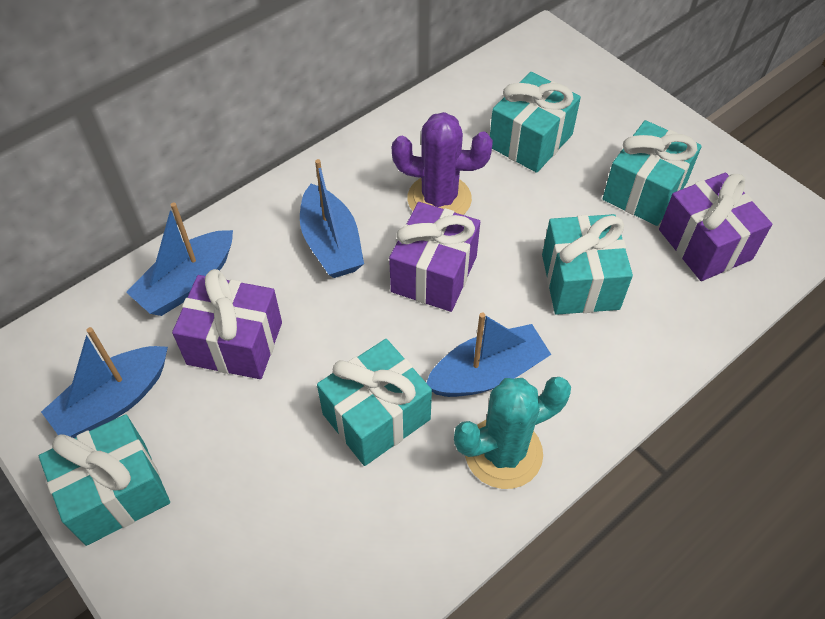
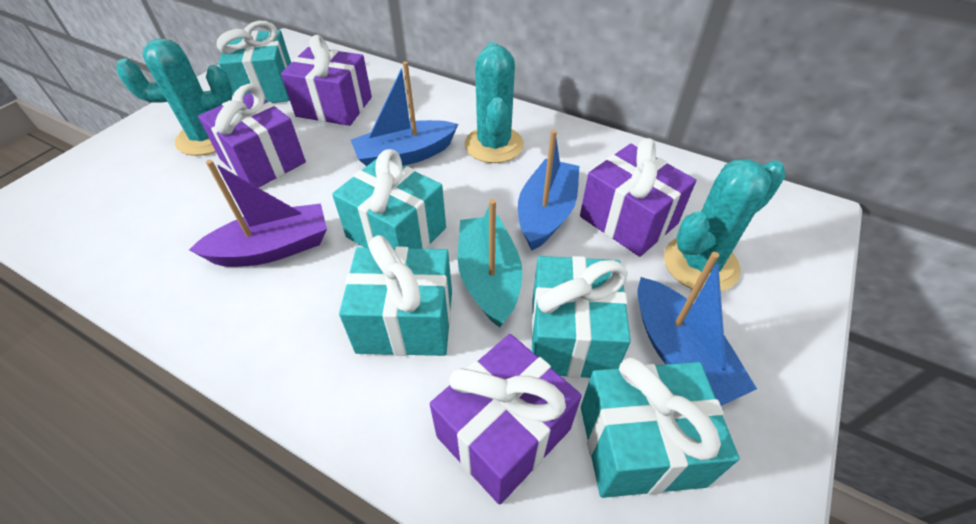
blue boat: 4 -> 3
purple boat: 0 -> 1
purple cactus: 1 -> 0
purple gift: 3 -> 4
turquoise boat: 0 -> 1
turquoise cactus: 1 -> 3

